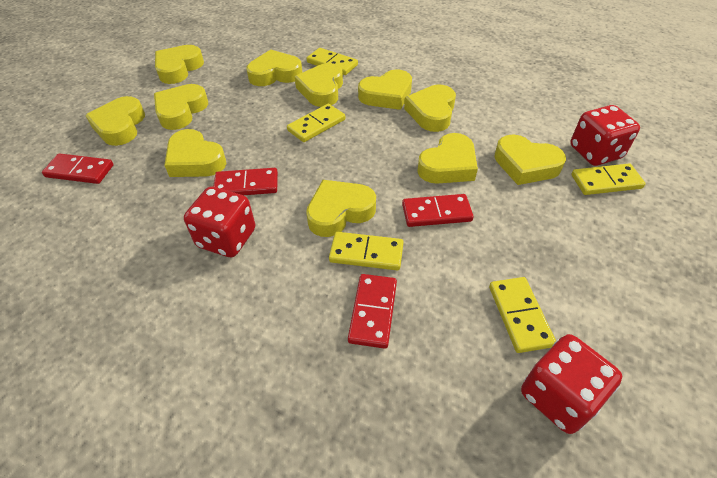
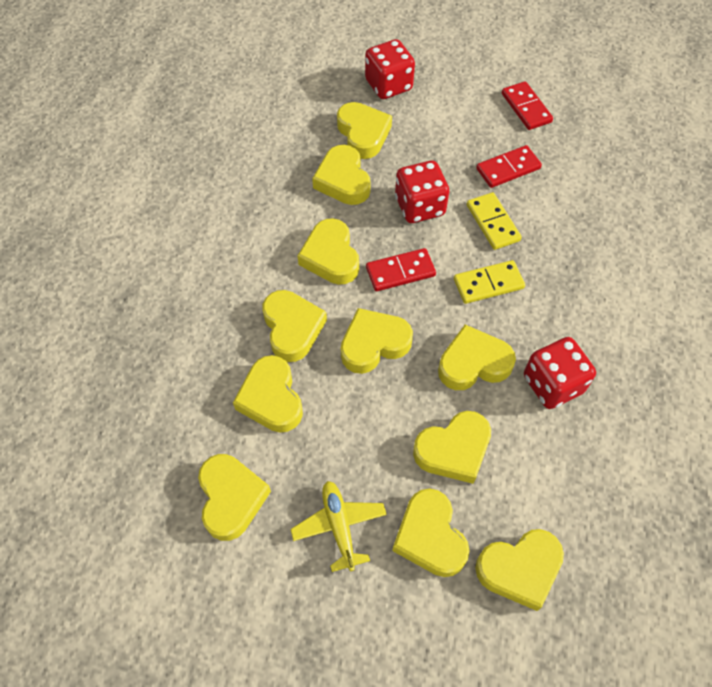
red domino: 4 -> 3
yellow domino: 5 -> 2
yellow plane: 0 -> 1

